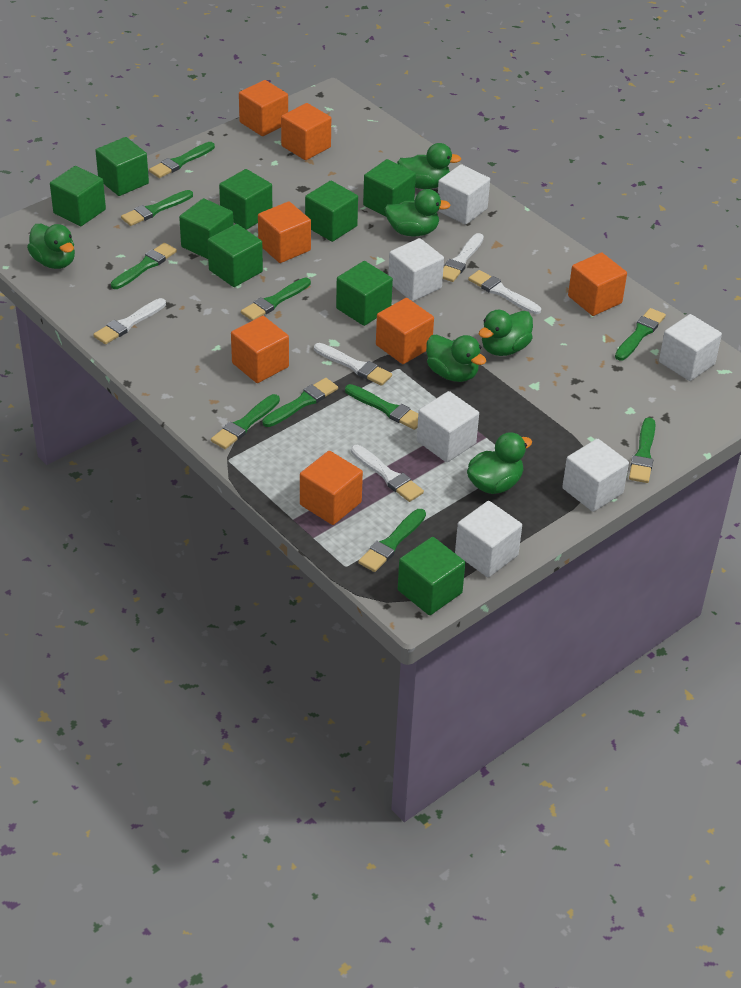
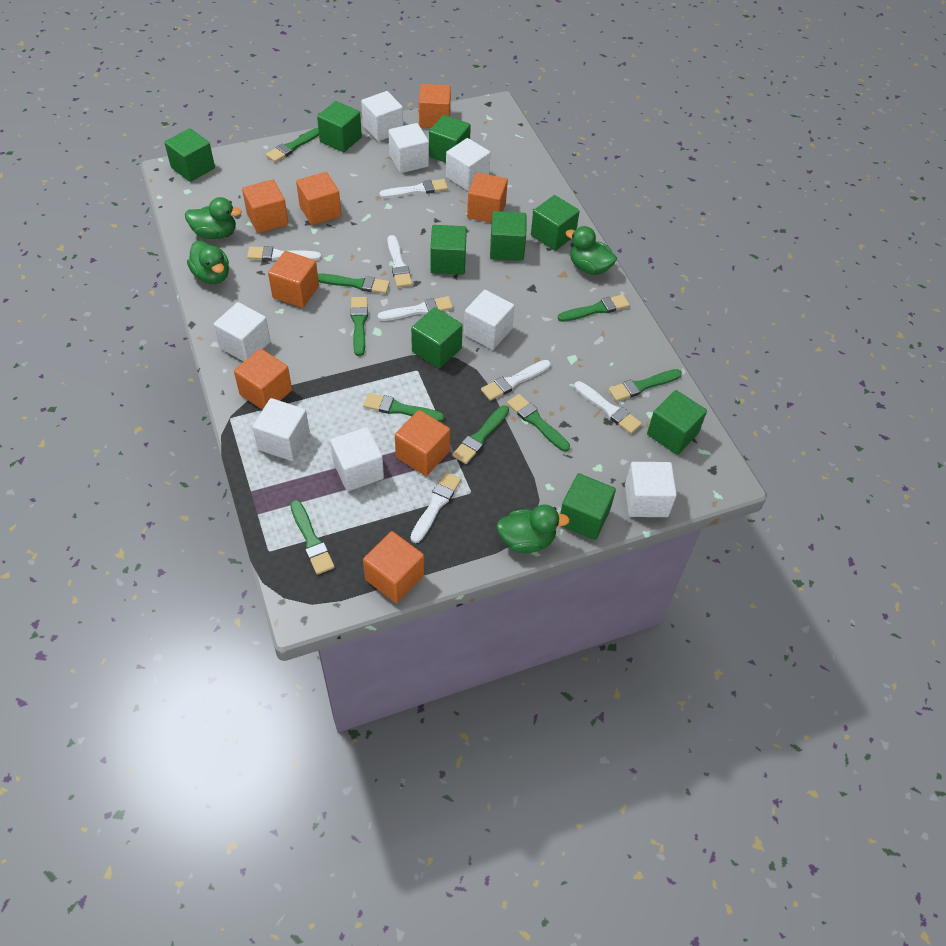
green brush: 10 -> 9
green duck: 6 -> 4
orange cube: 7 -> 8
white brush: 5 -> 7
white cube: 6 -> 8

